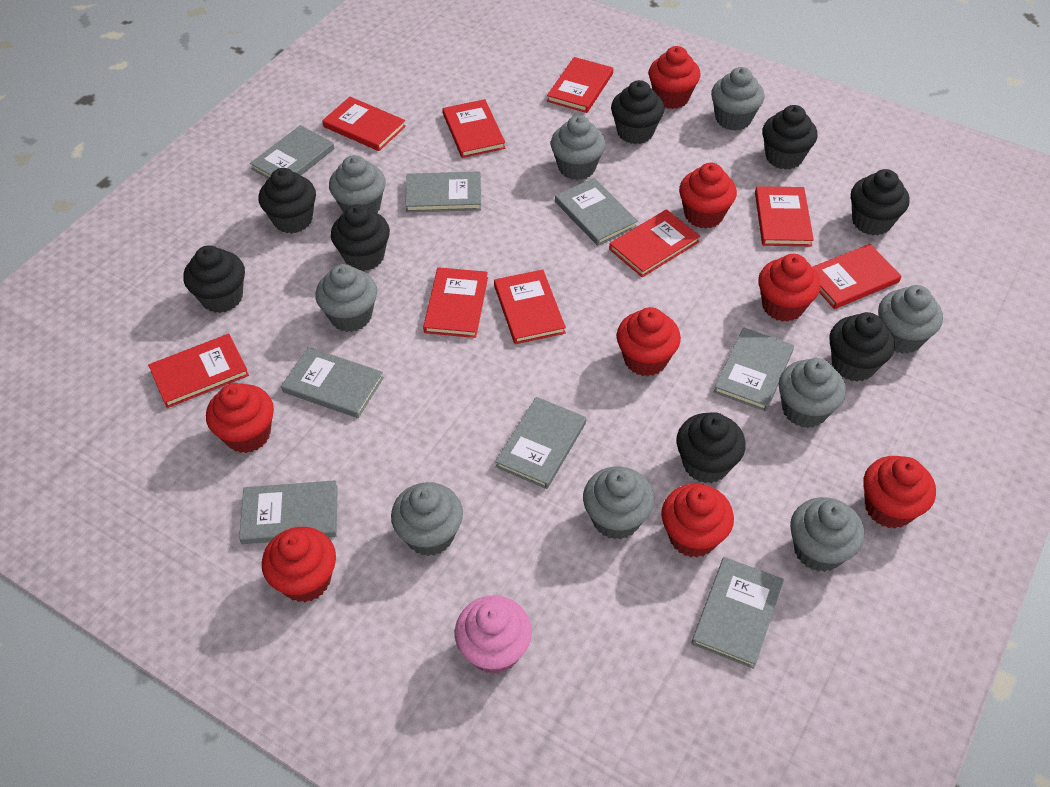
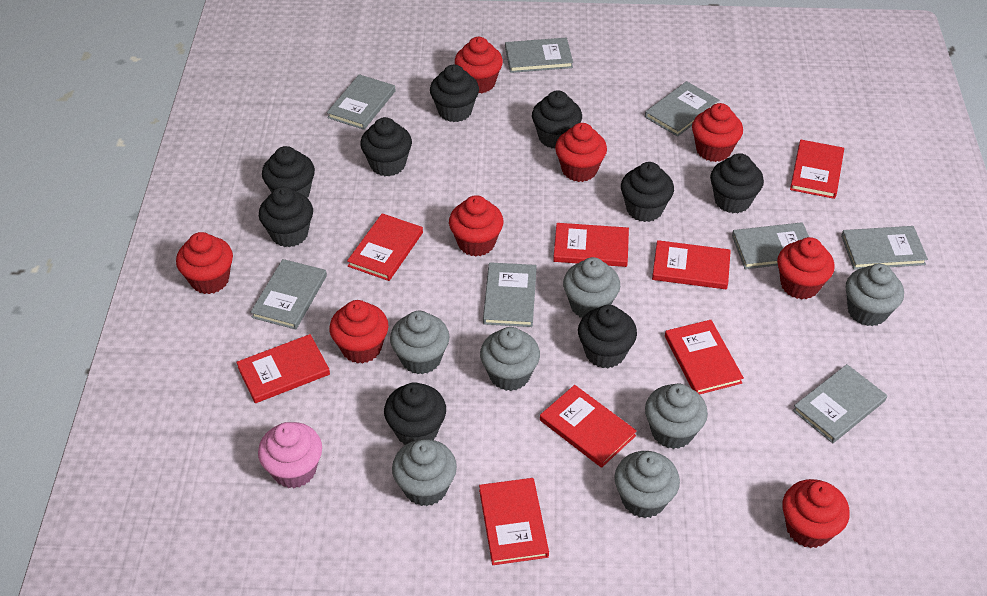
black cupcake: 8 -> 9
grey cupcake: 9 -> 7
red book: 9 -> 8

